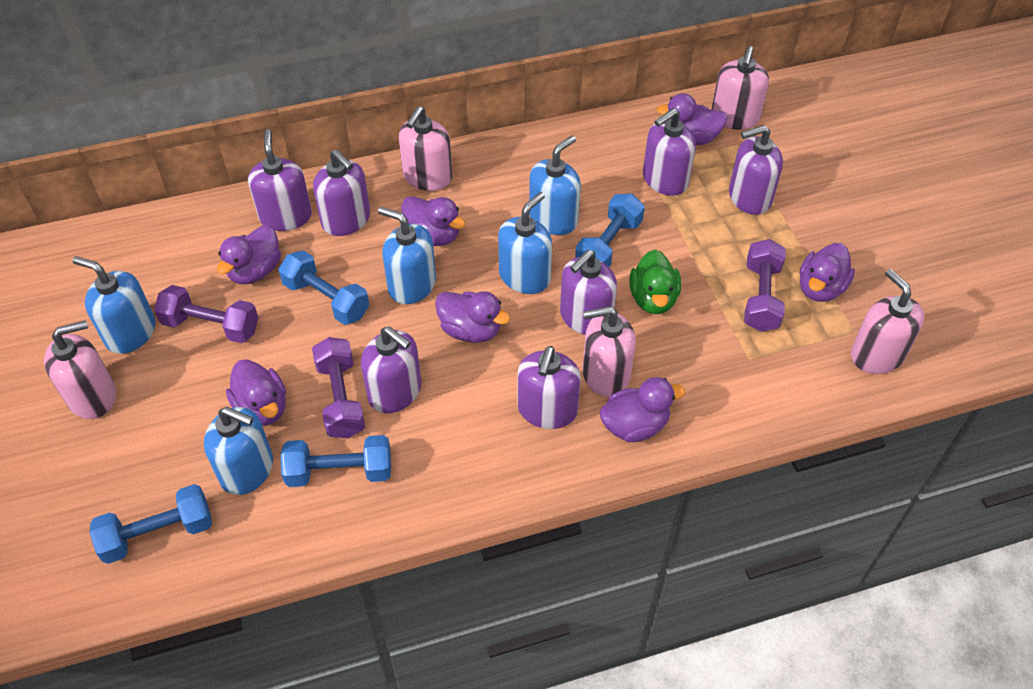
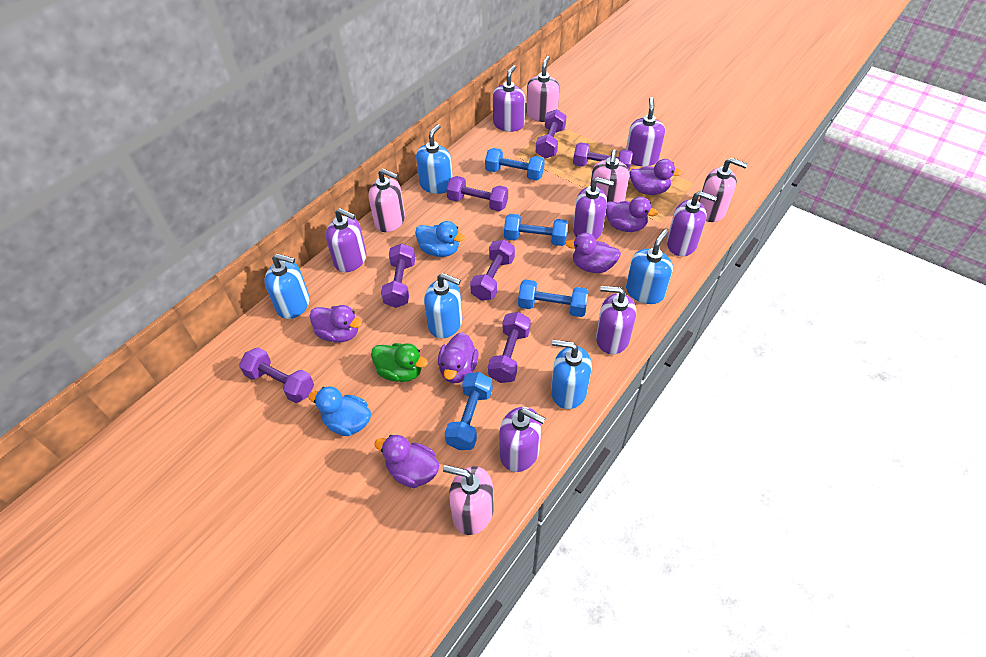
blue duck: 0 -> 2
purple duck: 7 -> 6
purple dumbbell: 3 -> 7

